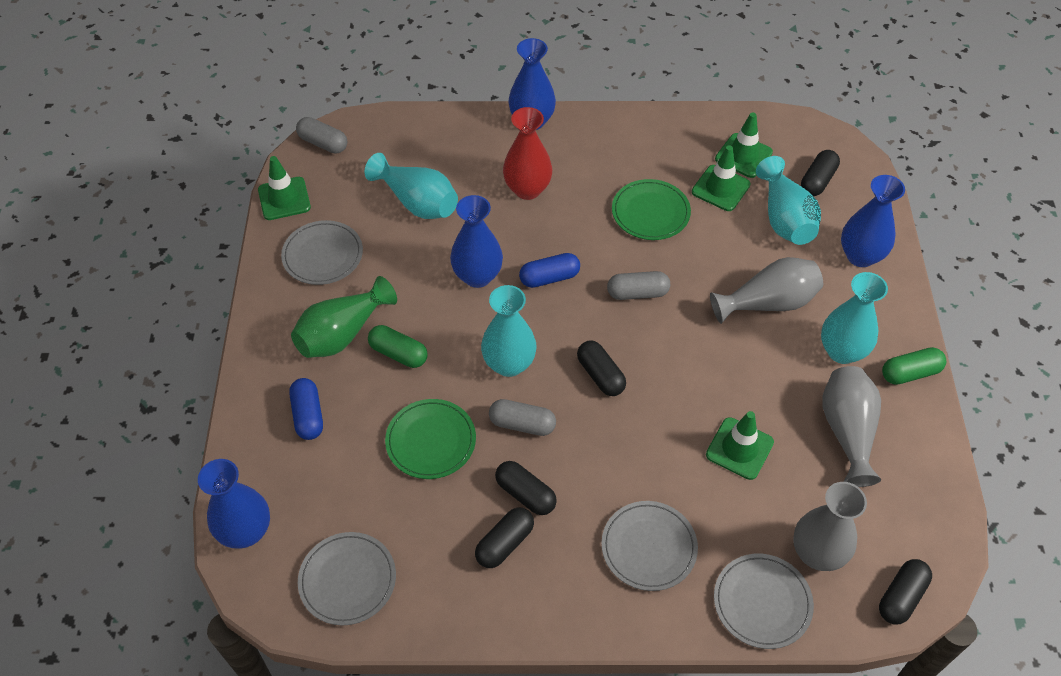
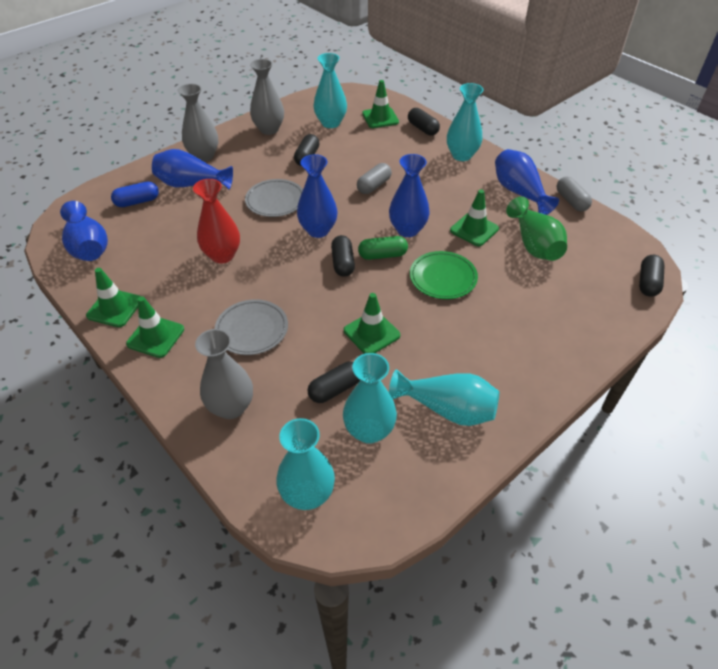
blue capsule: 2 -> 1
blue vase: 4 -> 5
green capsule: 2 -> 1
green plate: 2 -> 1
green traffic cone: 4 -> 5
grey capsule: 3 -> 2
grey plate: 4 -> 2
turquoise vase: 4 -> 5

